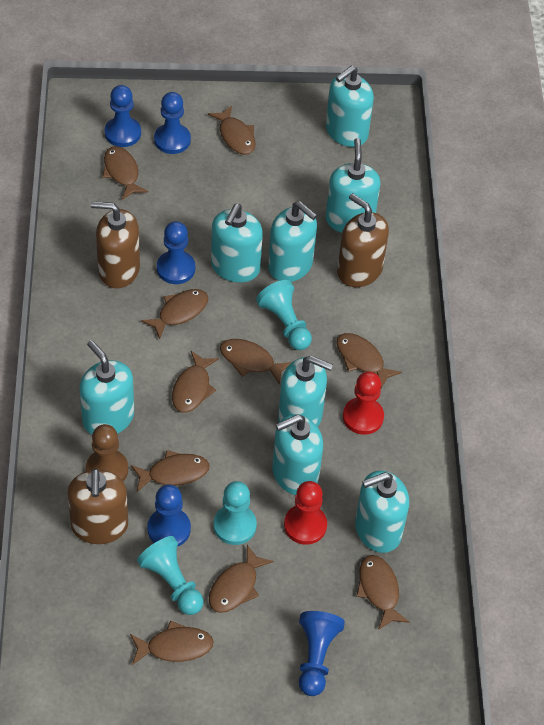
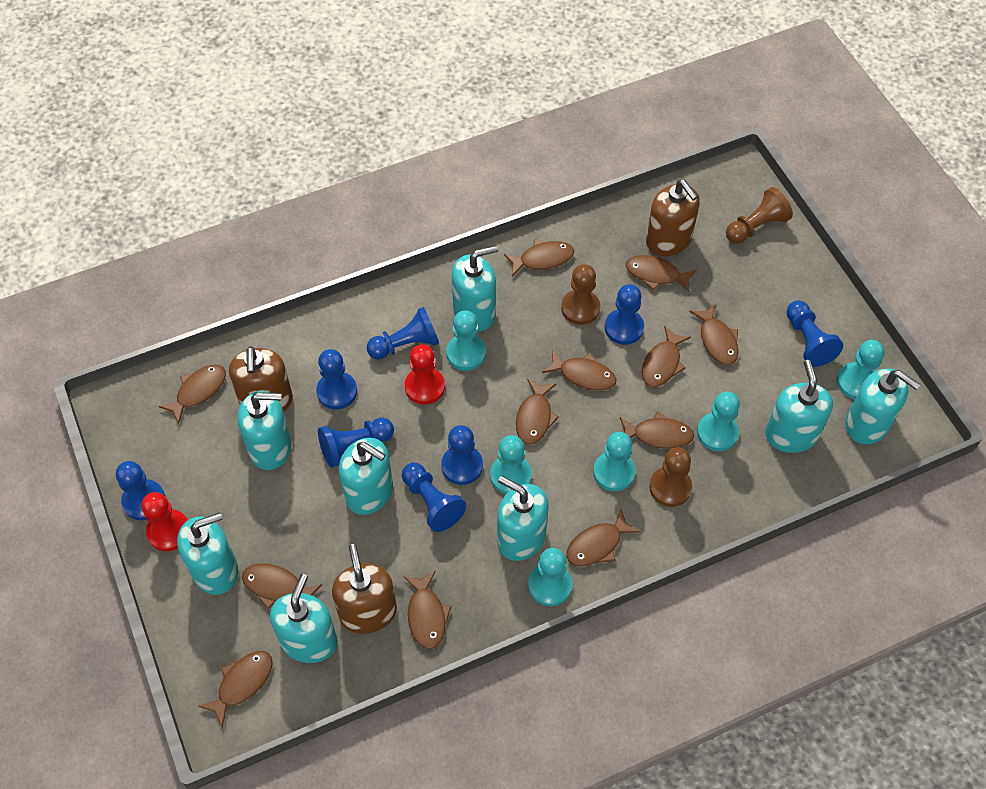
blue pawn: 5 -> 8
brown fish: 10 -> 12
brown pawn: 1 -> 3
turquoise pawn: 3 -> 6

